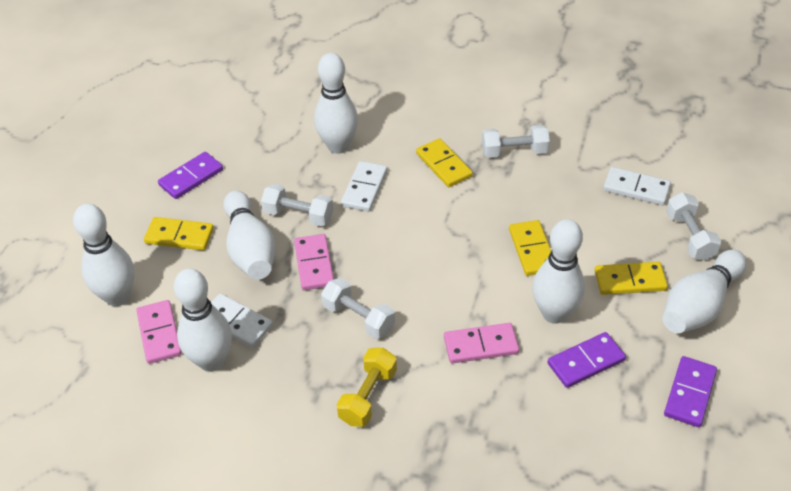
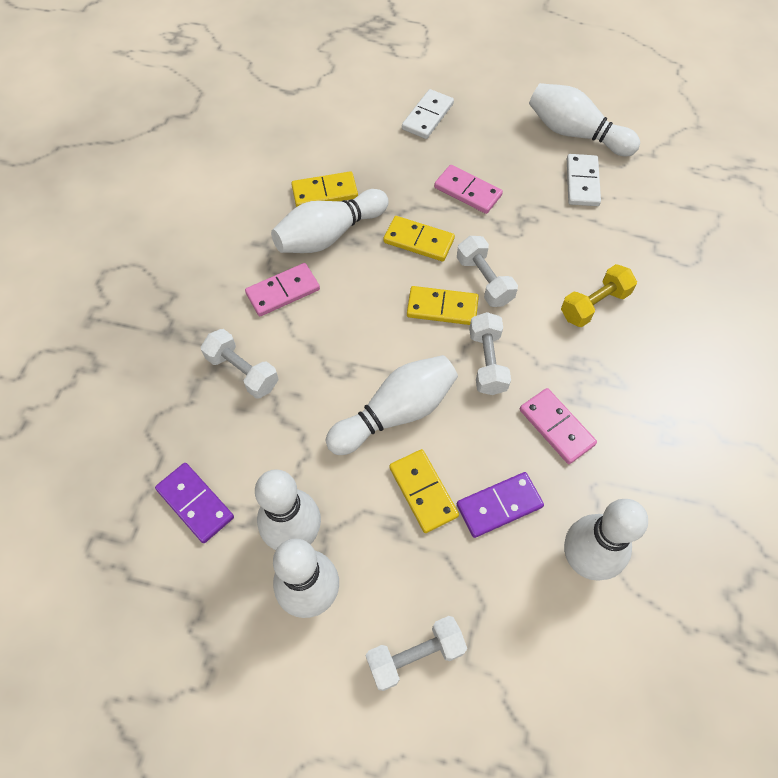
purple domino: 3 -> 2
white domino: 3 -> 2

